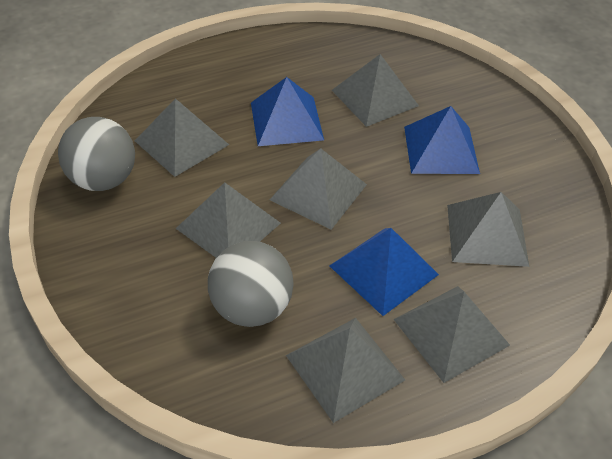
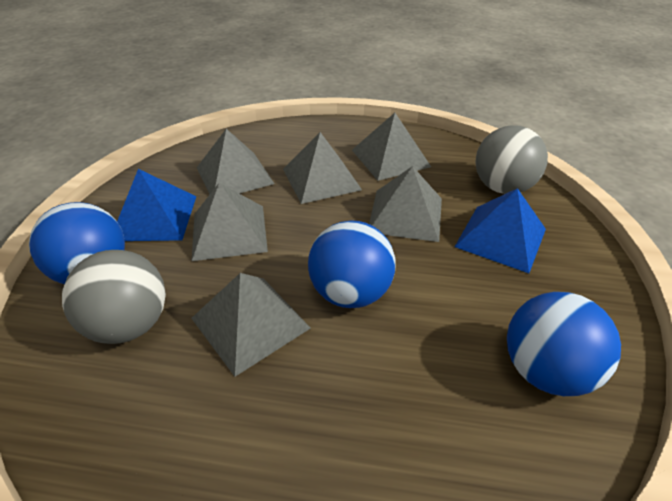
blue ball: 0 -> 3
blue pyramid: 3 -> 2
grey pyramid: 7 -> 6

